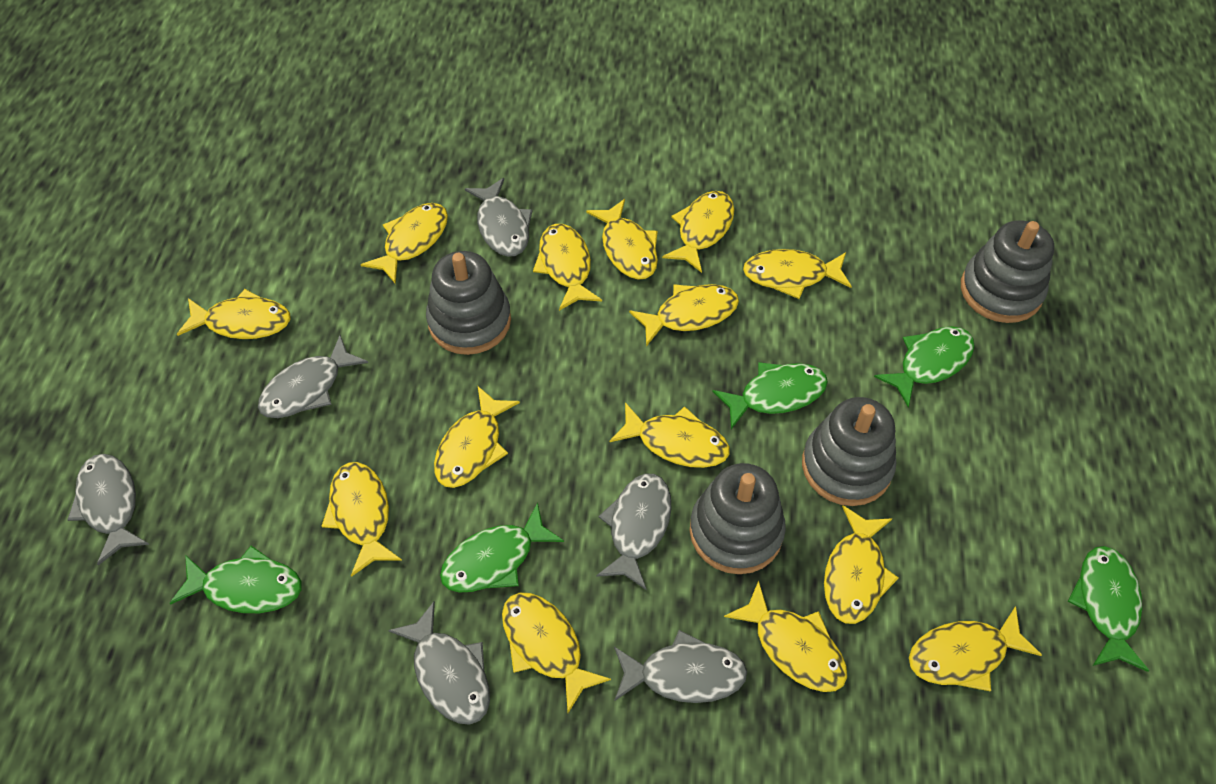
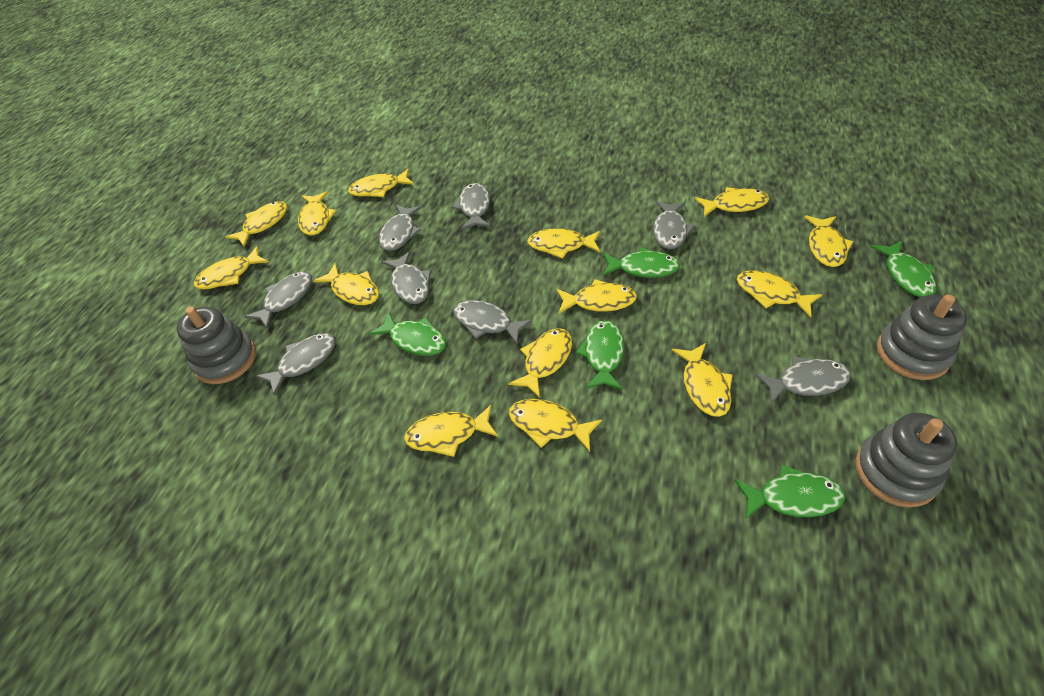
grey fish: 6 -> 8
grey stacking toy: 4 -> 3

